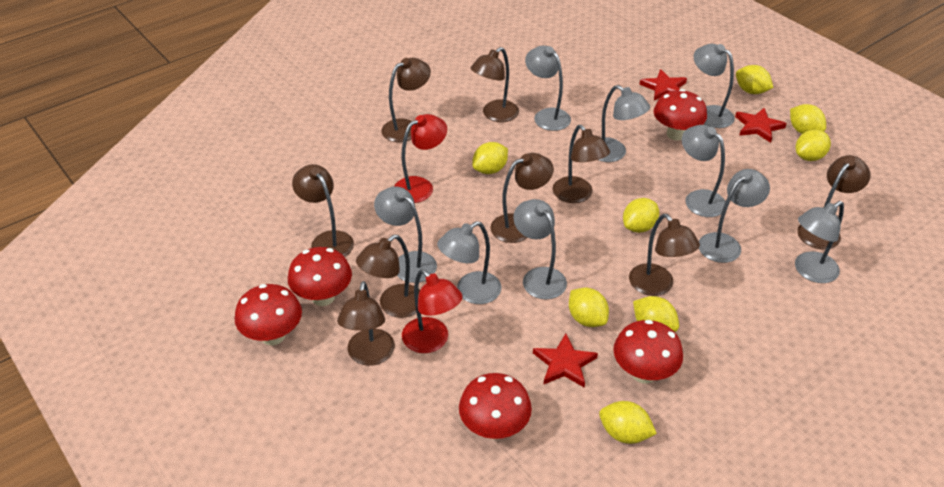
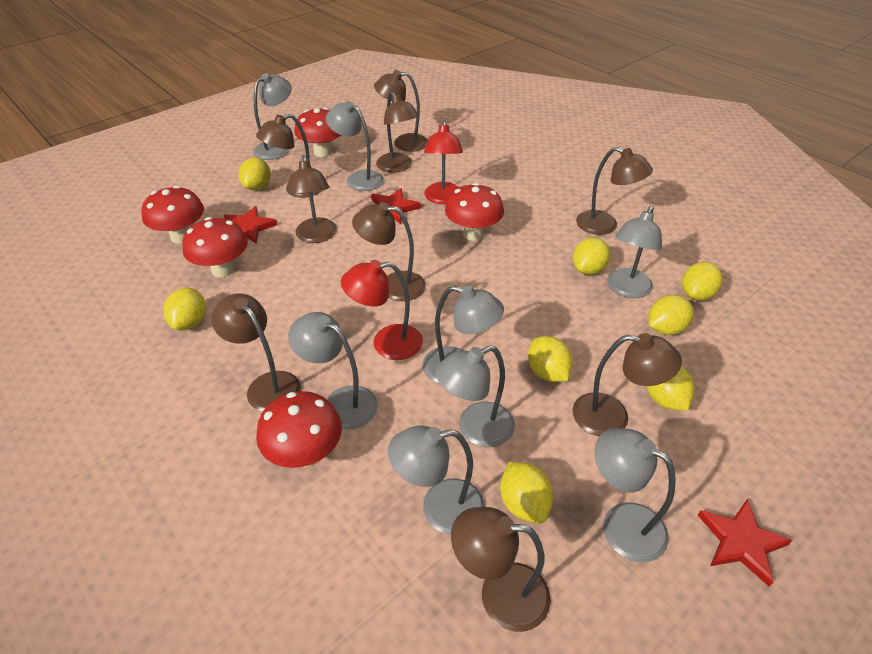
grey lamp: 9 -> 8

